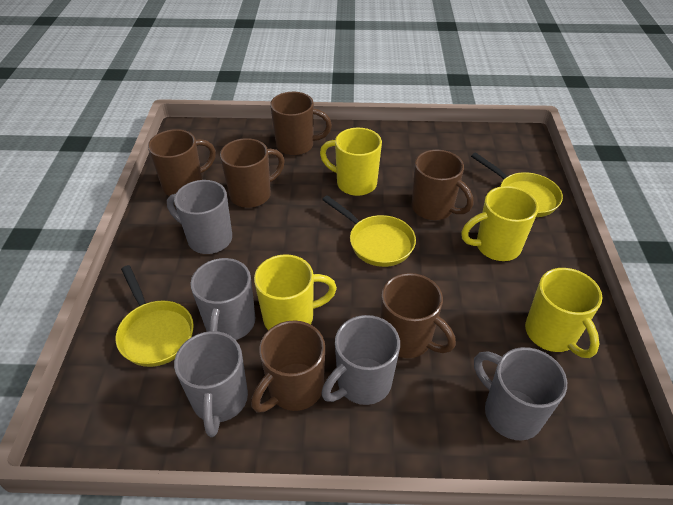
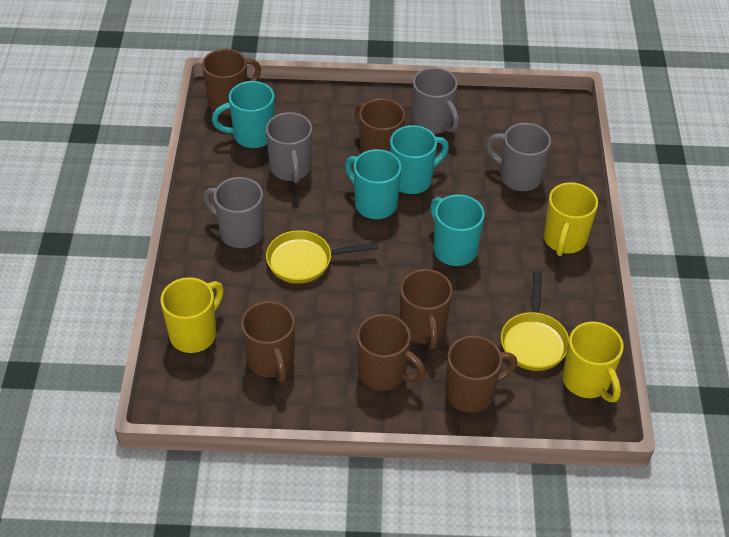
grey mug: 5 -> 4
turquoise mug: 0 -> 4
yellow mug: 4 -> 3
yellow pan: 3 -> 2

